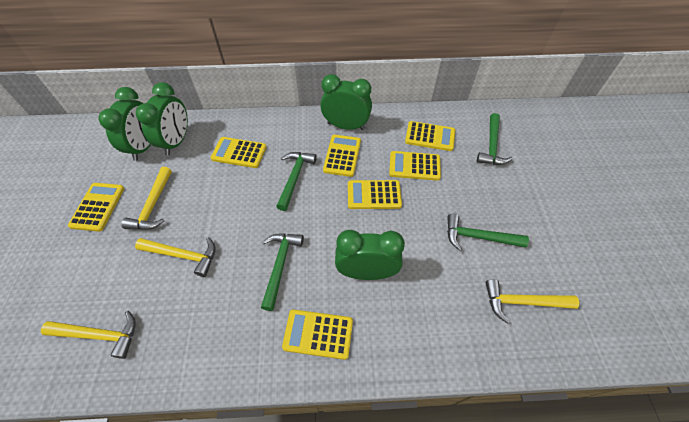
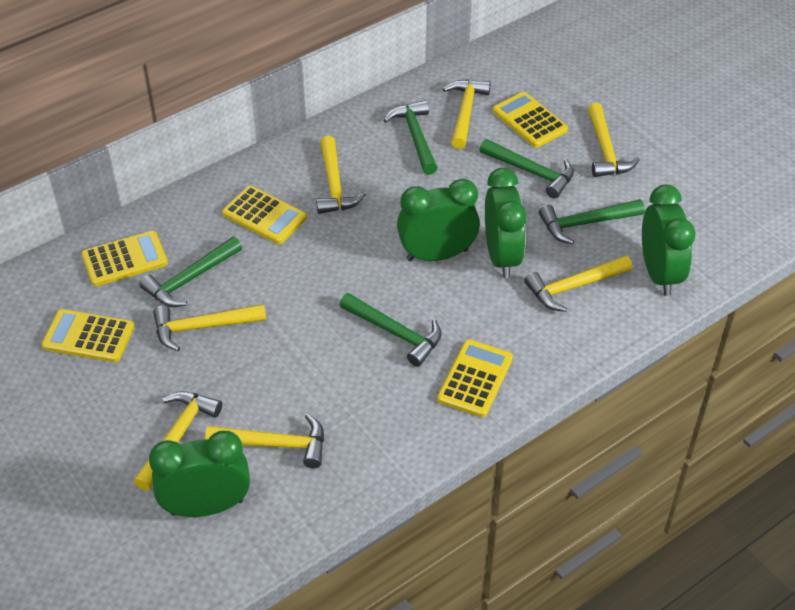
green hammer: 4 -> 5
yellow calculator: 7 -> 5
yellow hammer: 4 -> 7

